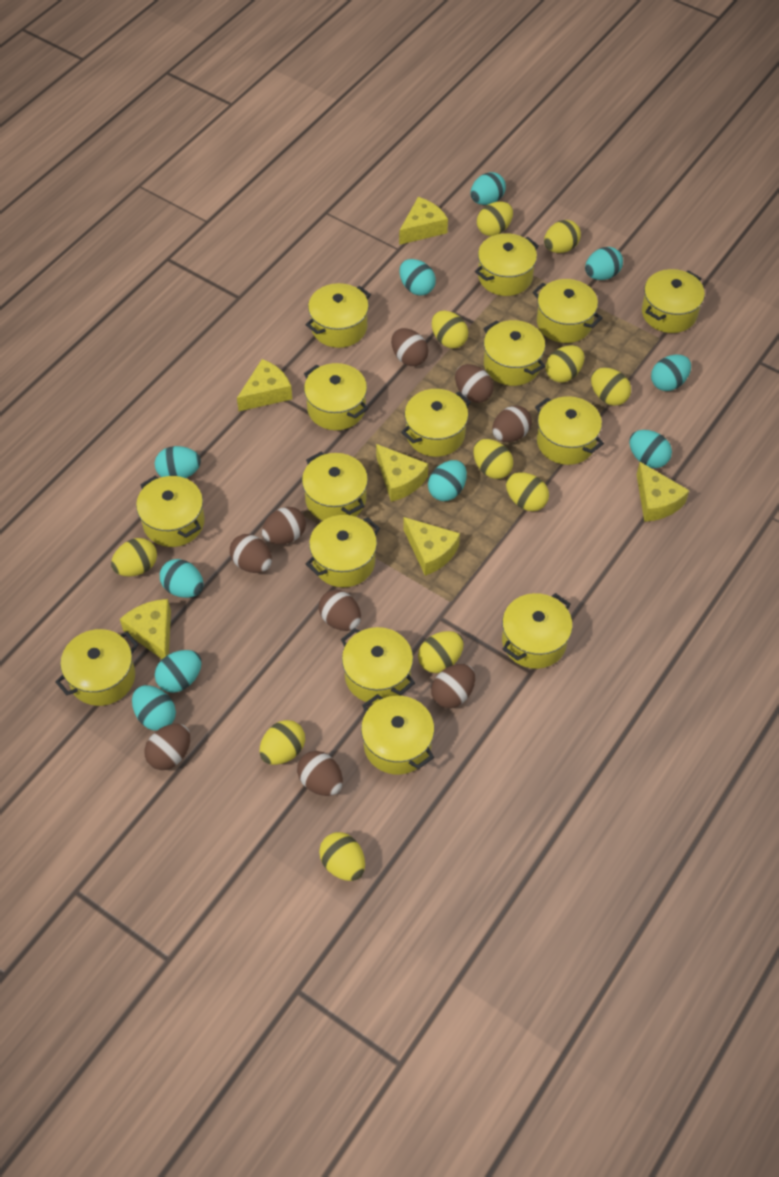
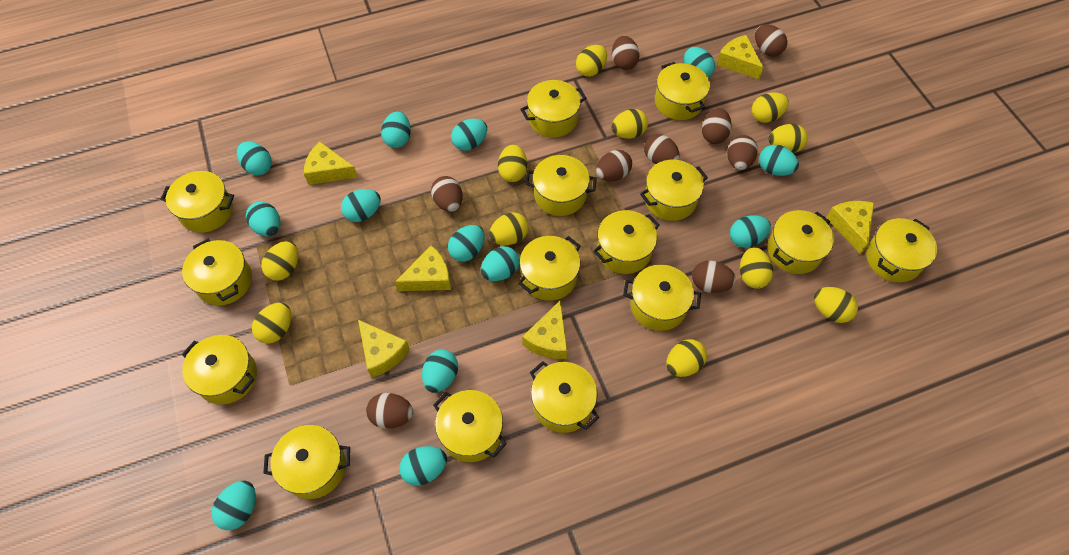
turquoise egg: 10 -> 13

